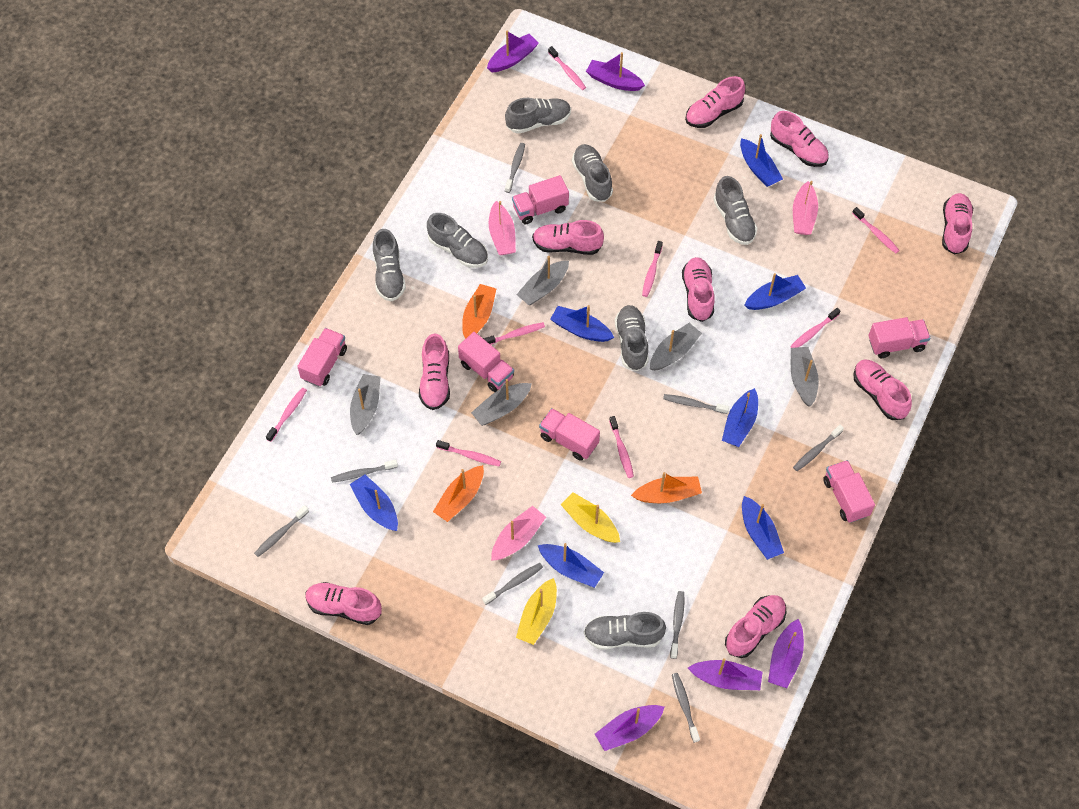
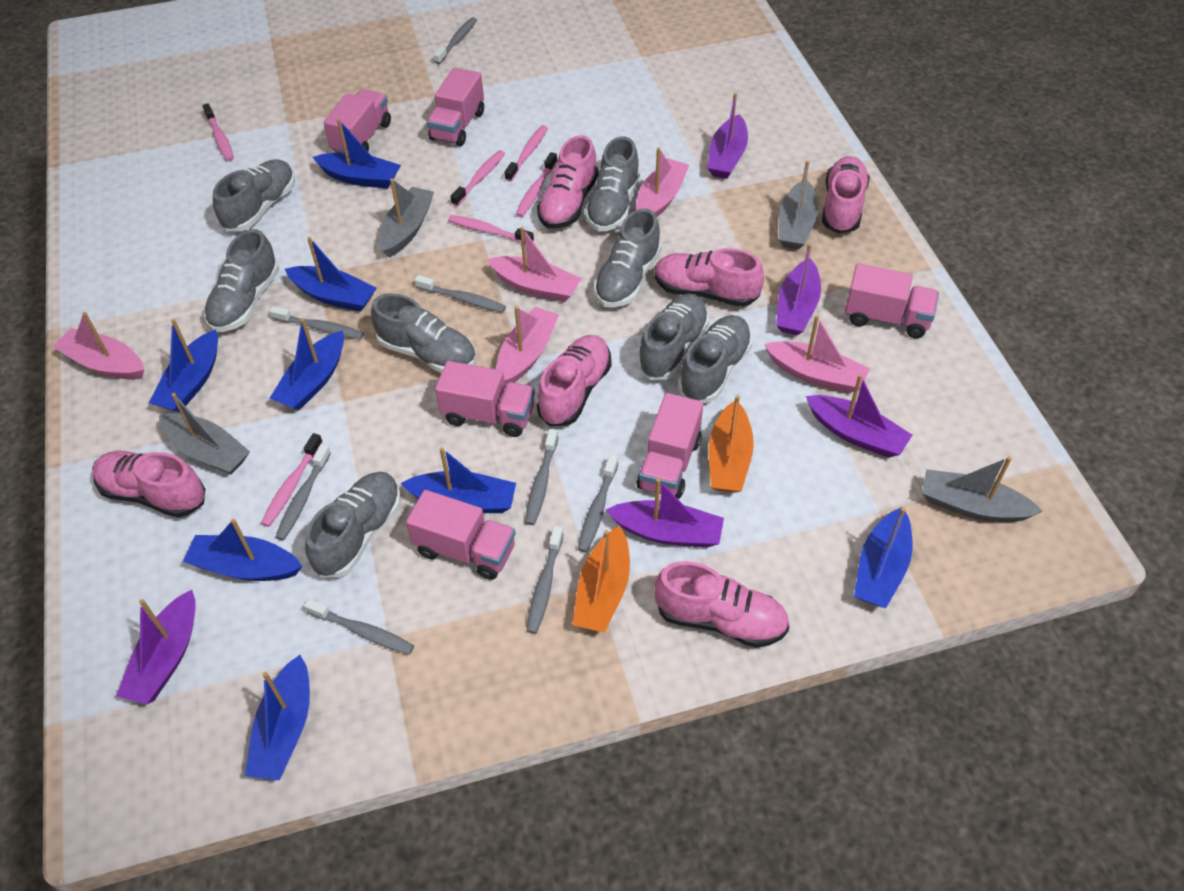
blue boat: 7 -> 8
grey boat: 5 -> 4
grey shoe: 7 -> 8
orange boat: 3 -> 2
pink boat: 3 -> 5
pink shoe: 9 -> 6
pink toothbrush: 8 -> 6
yellow boat: 2 -> 0

